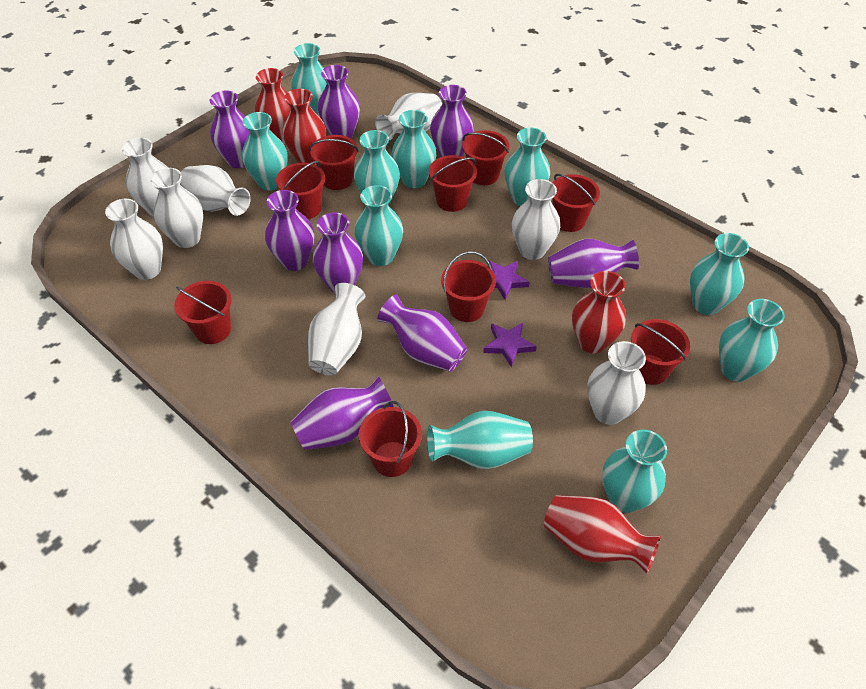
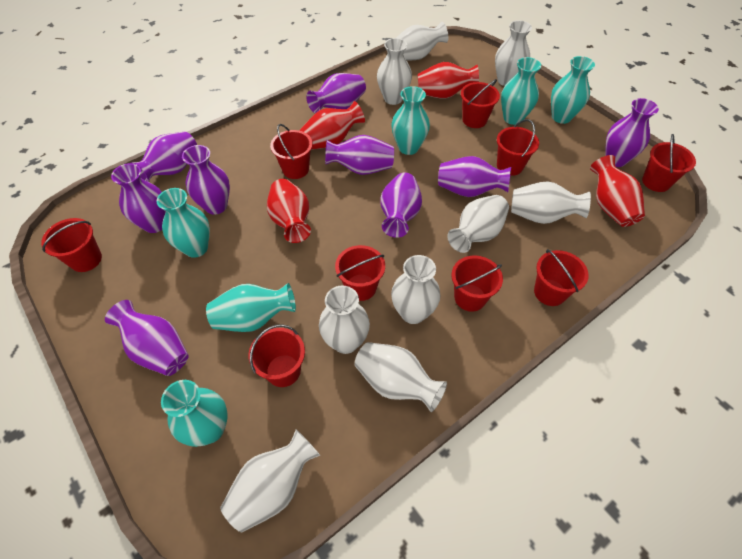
purple star: 2 -> 0
purple vase: 8 -> 9
turquoise vase: 10 -> 6
white vase: 8 -> 9

